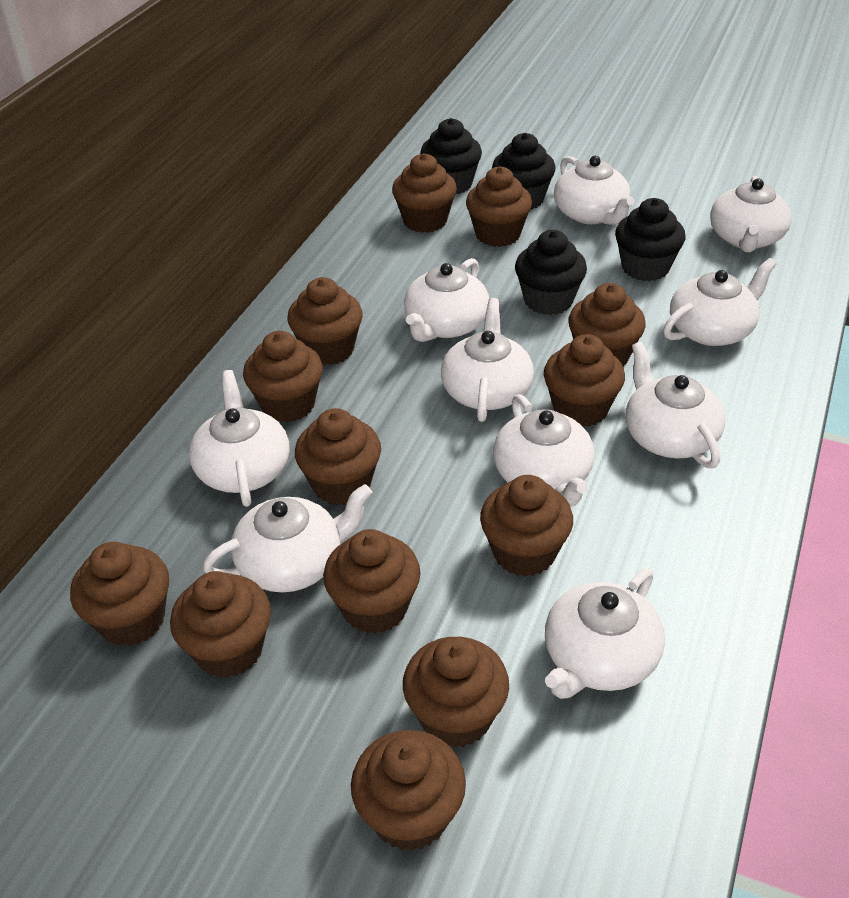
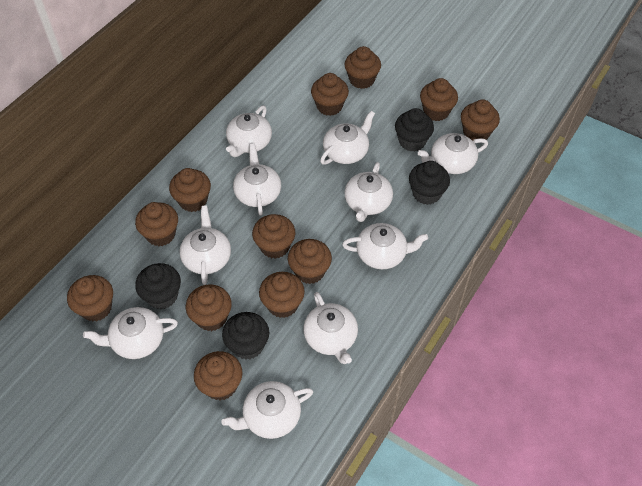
brown cupcake: 13 -> 12

